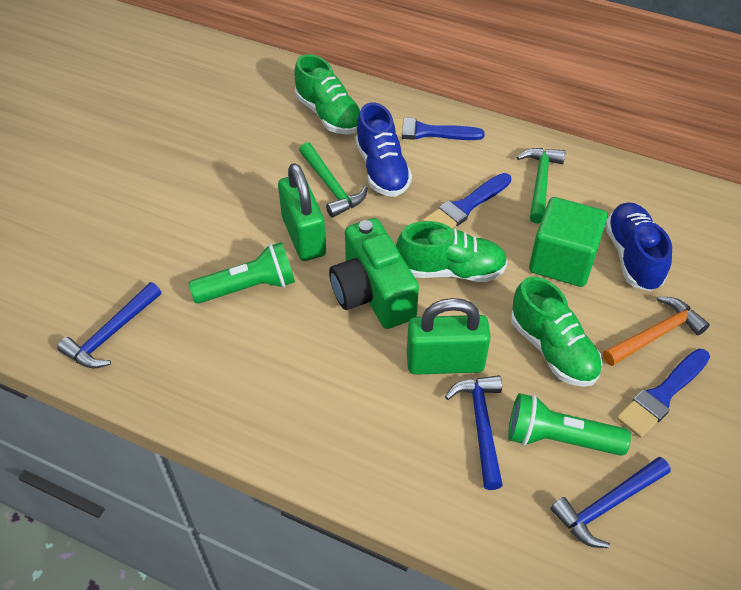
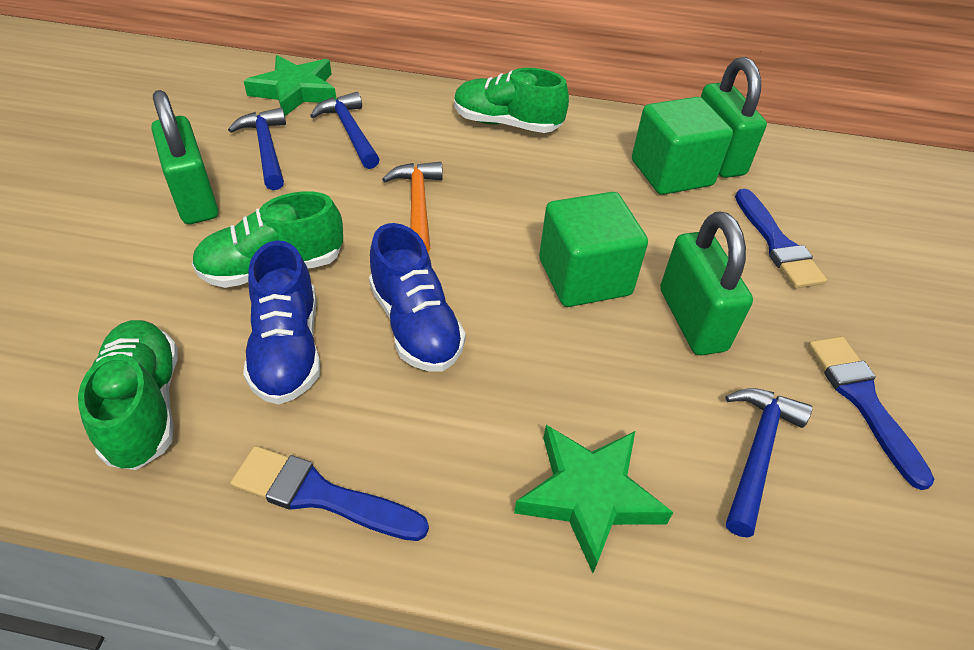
green camera: 1 -> 0
green cube: 1 -> 2
green flashlight: 2 -> 0
green hammer: 2 -> 0
green padlock: 2 -> 3
green star: 0 -> 2

